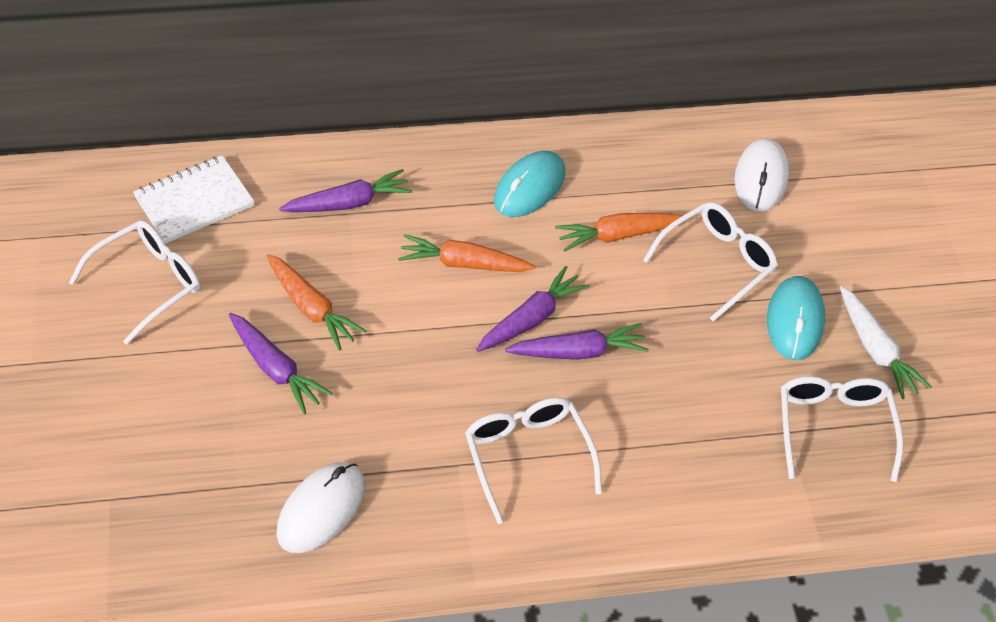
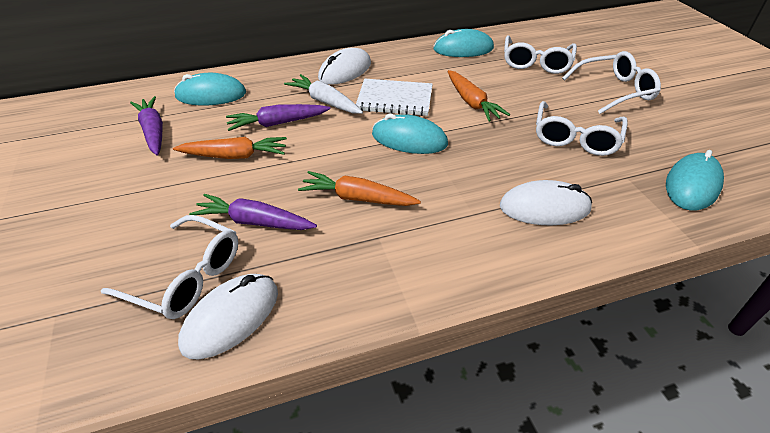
purple carrot: 4 -> 3
turquoise mouse: 2 -> 4
white mouse: 2 -> 3

